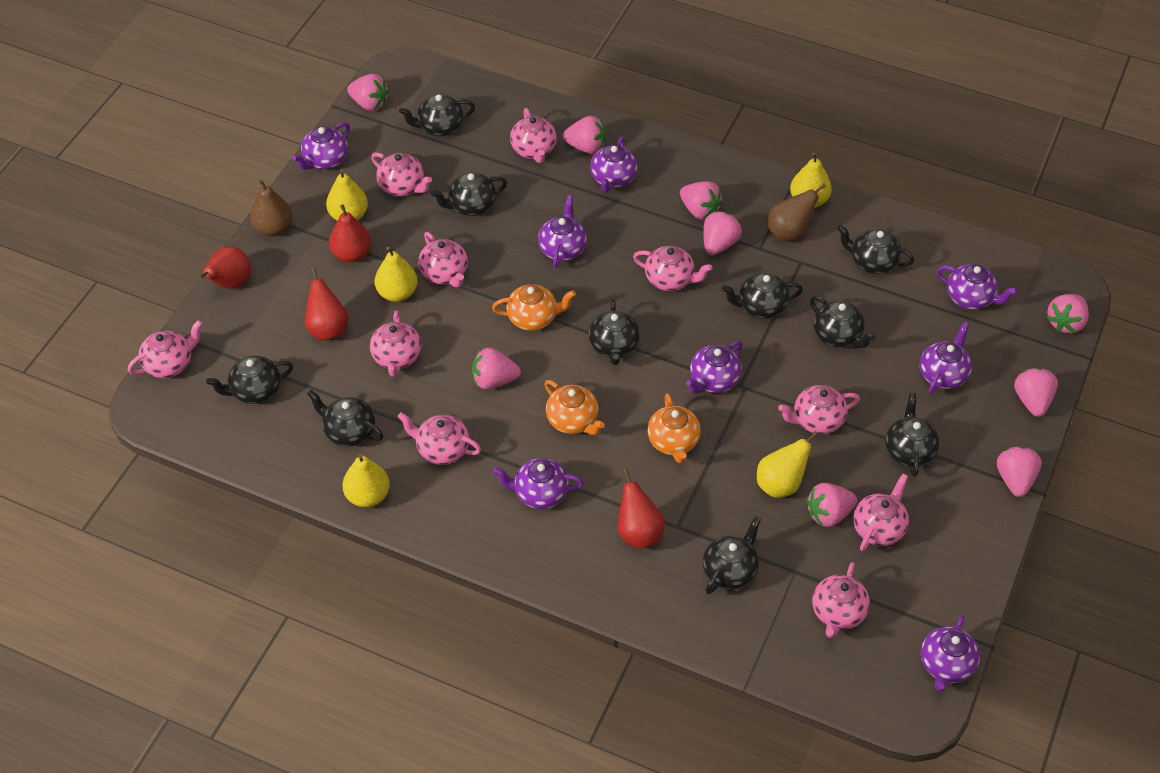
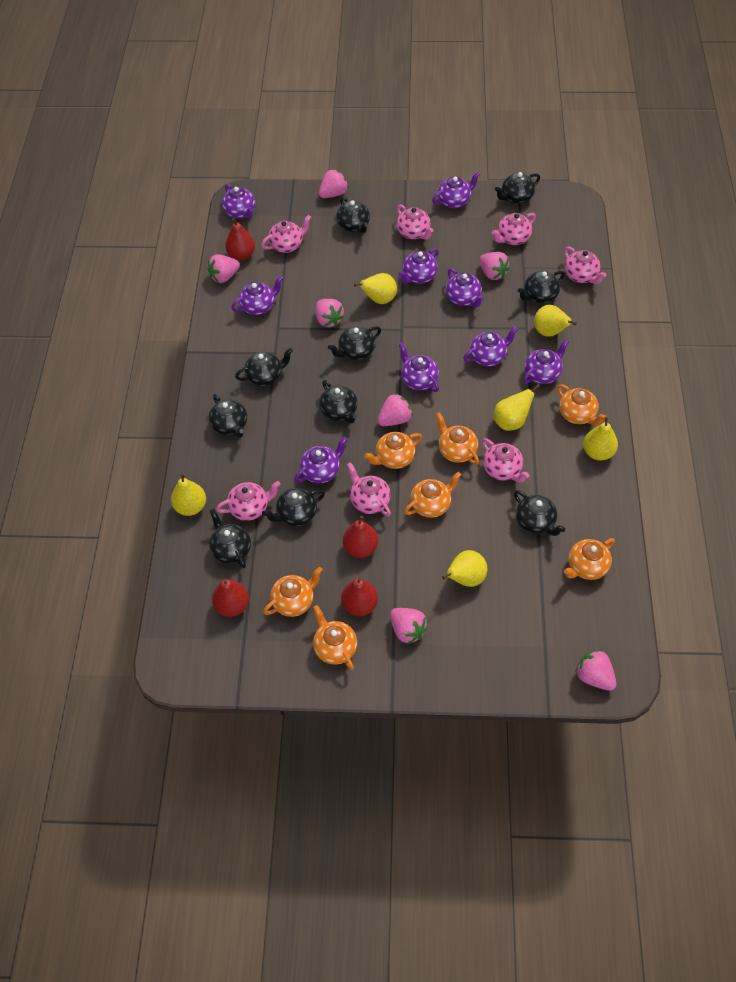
brown pear: 2 -> 0
orange teapot: 3 -> 7
pink strawberry: 9 -> 7
pink teapot: 10 -> 7
purple teapot: 8 -> 9
yellow pear: 5 -> 6

